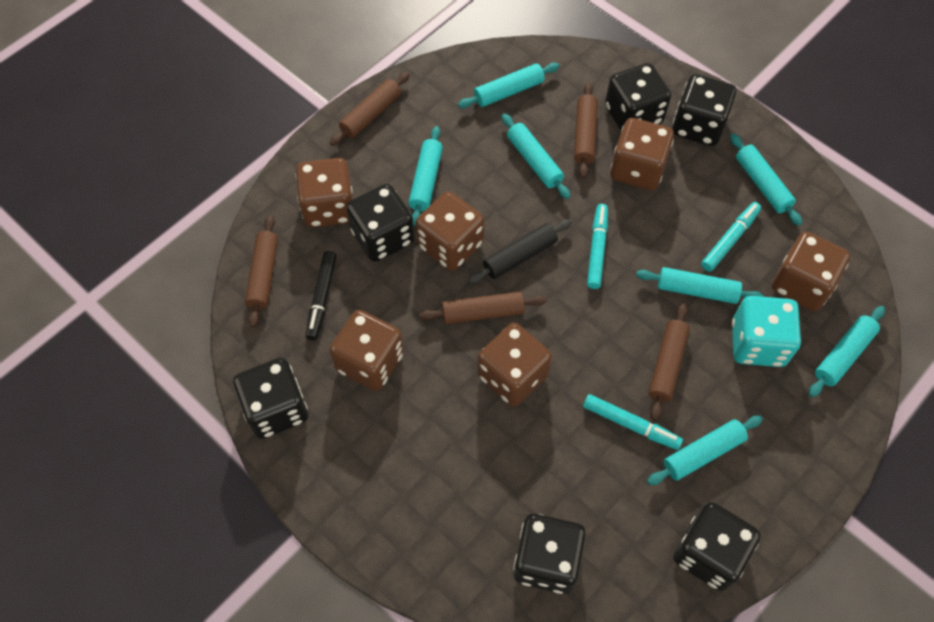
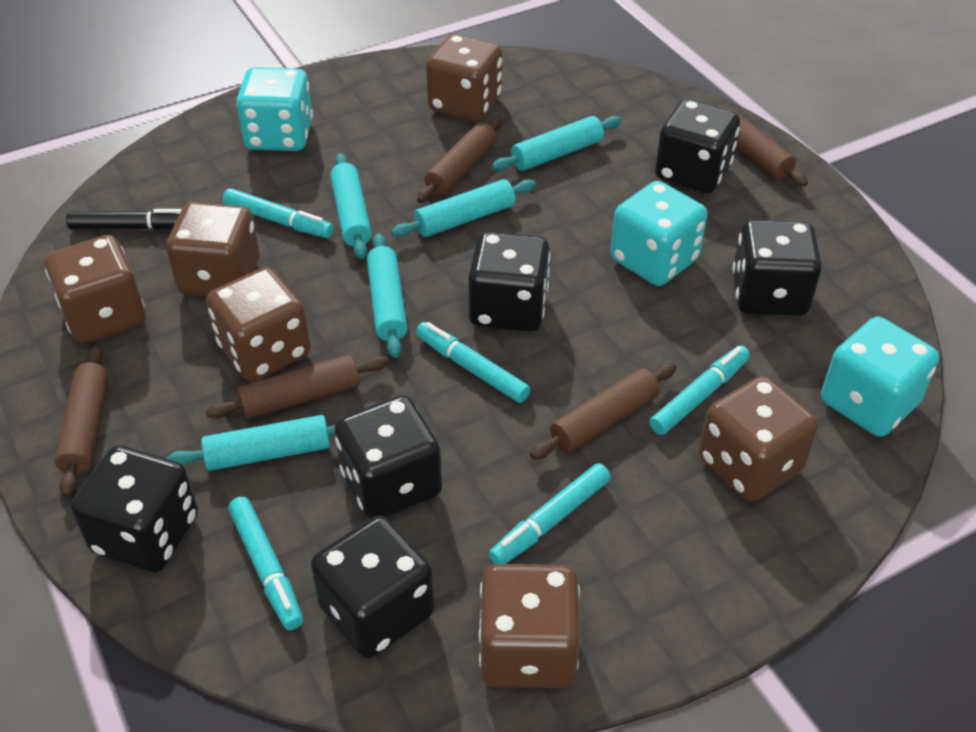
black rolling pin: 1 -> 0
turquoise dice: 1 -> 3
turquoise marker: 3 -> 5
turquoise rolling pin: 7 -> 5

